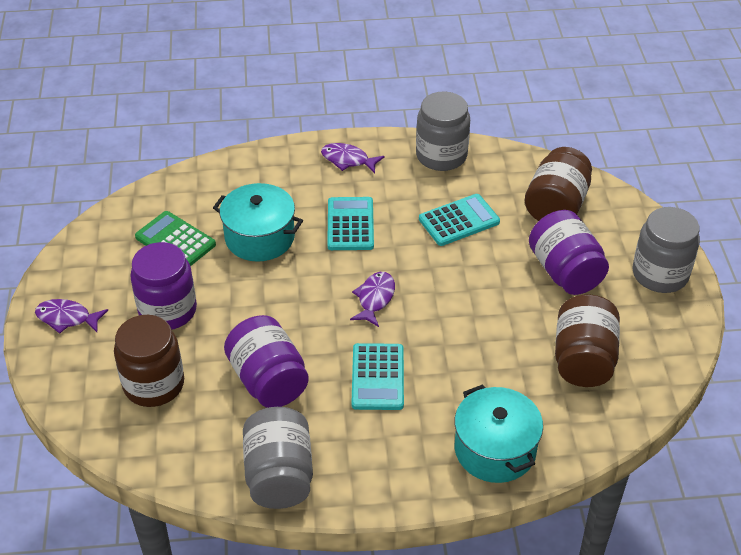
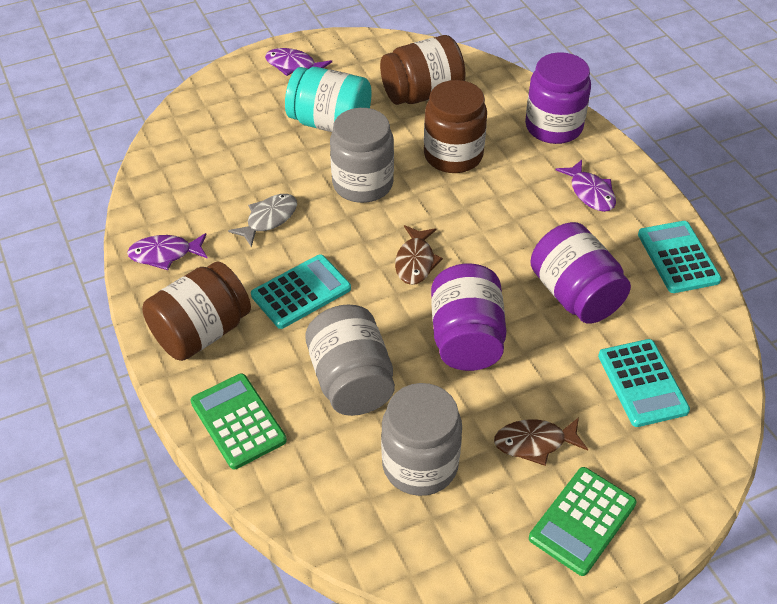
brown fish: 0 -> 2
green calculator: 1 -> 2
grey fish: 0 -> 1
turquoise jar: 0 -> 1
turquoise pot: 2 -> 0

